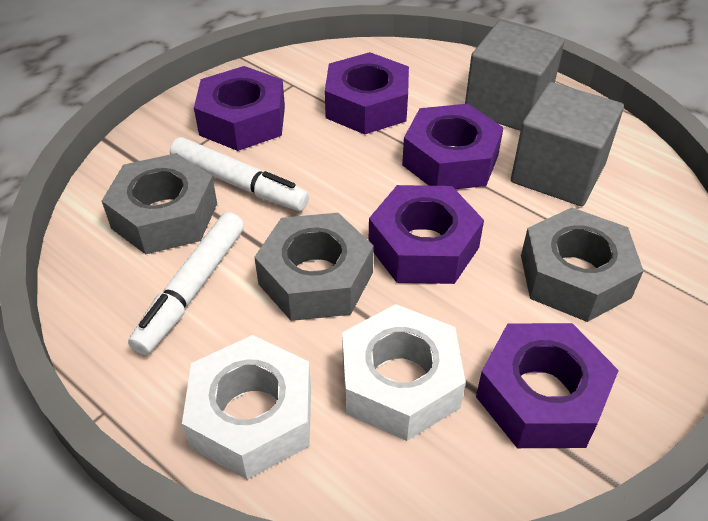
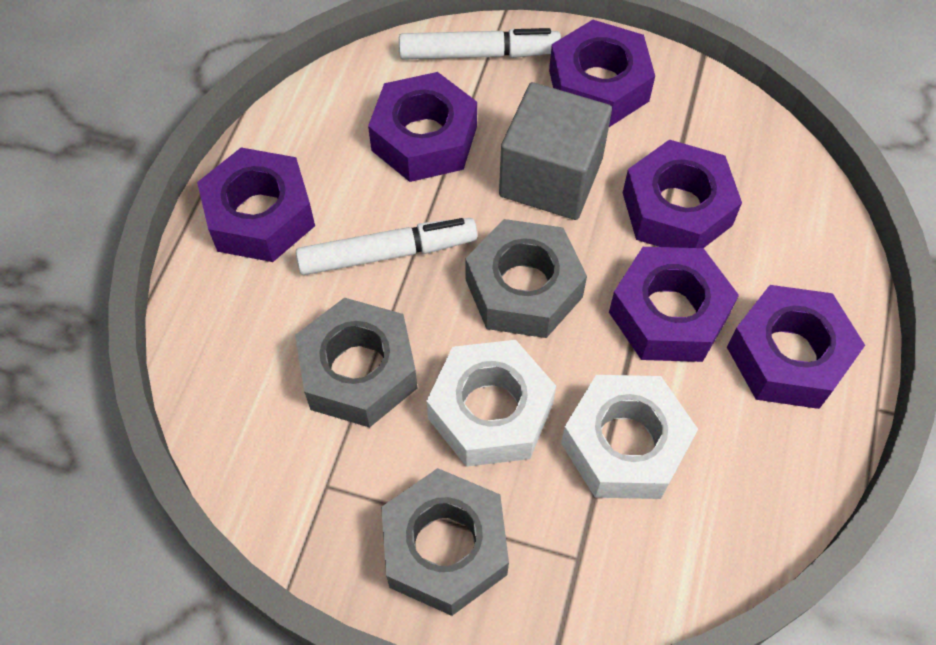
grey cube: 2 -> 1
purple nut: 5 -> 6

